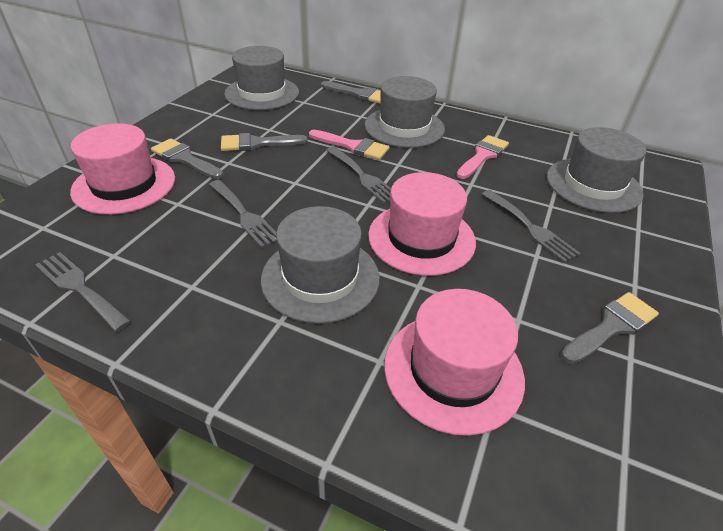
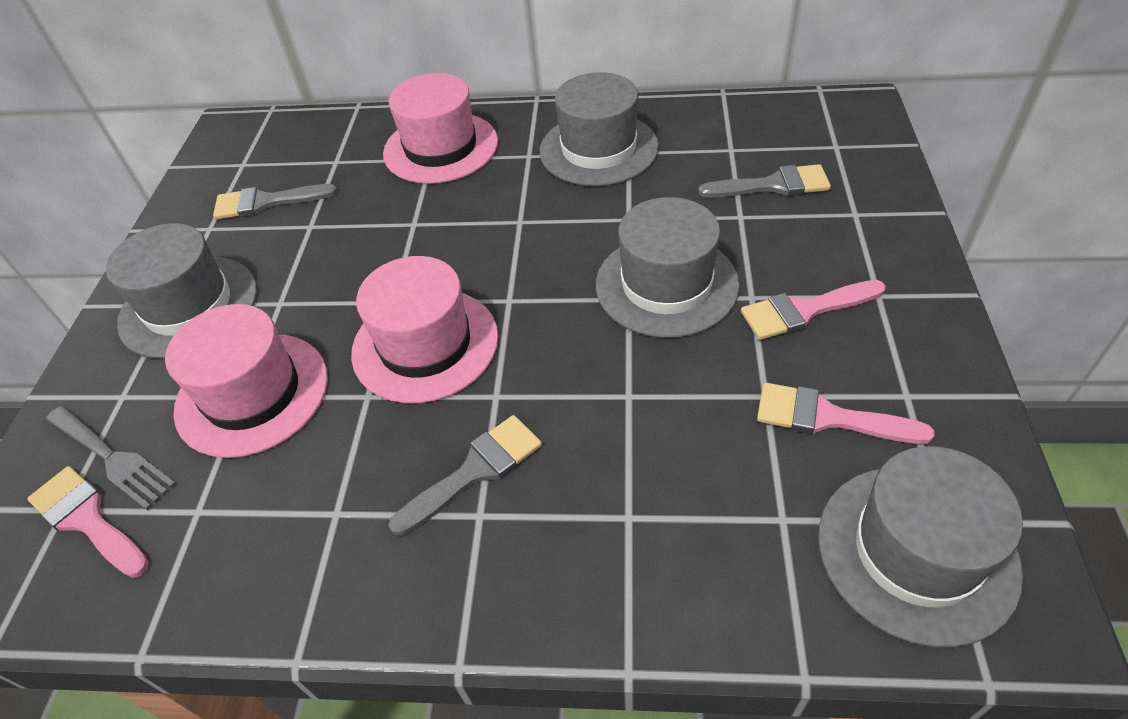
grey brush: 4 -> 3
grey fork: 4 -> 1
pink brush: 2 -> 3

